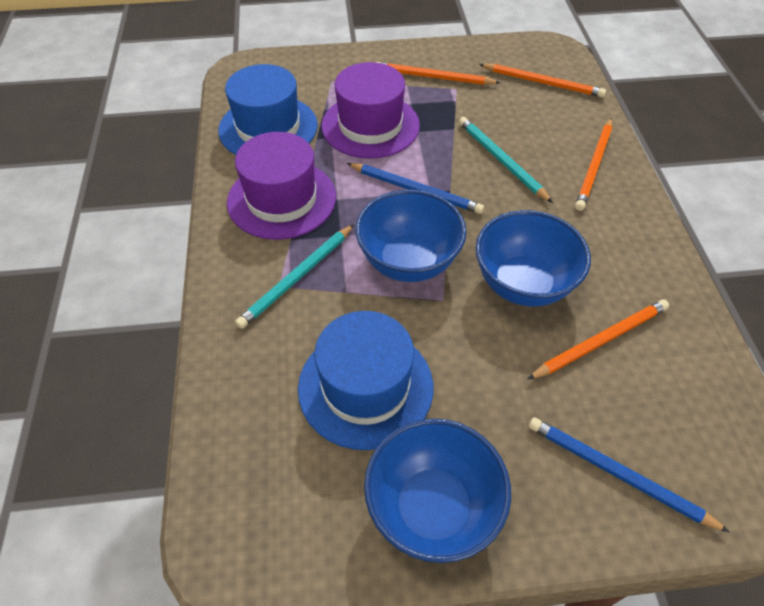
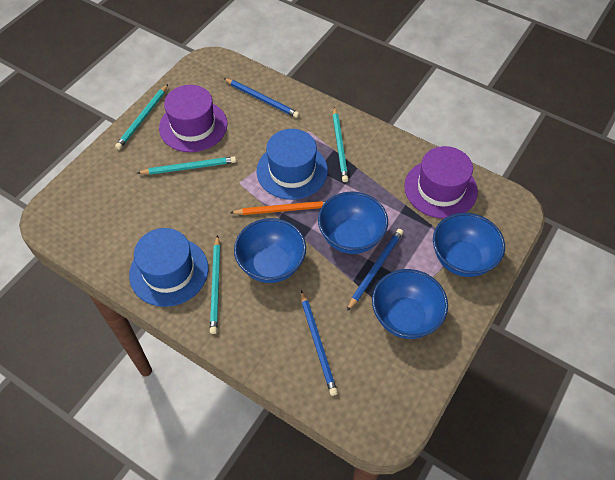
blue bowl: 3 -> 4
blue pencil: 2 -> 3
orange pencil: 4 -> 1
turquoise pencil: 2 -> 4

